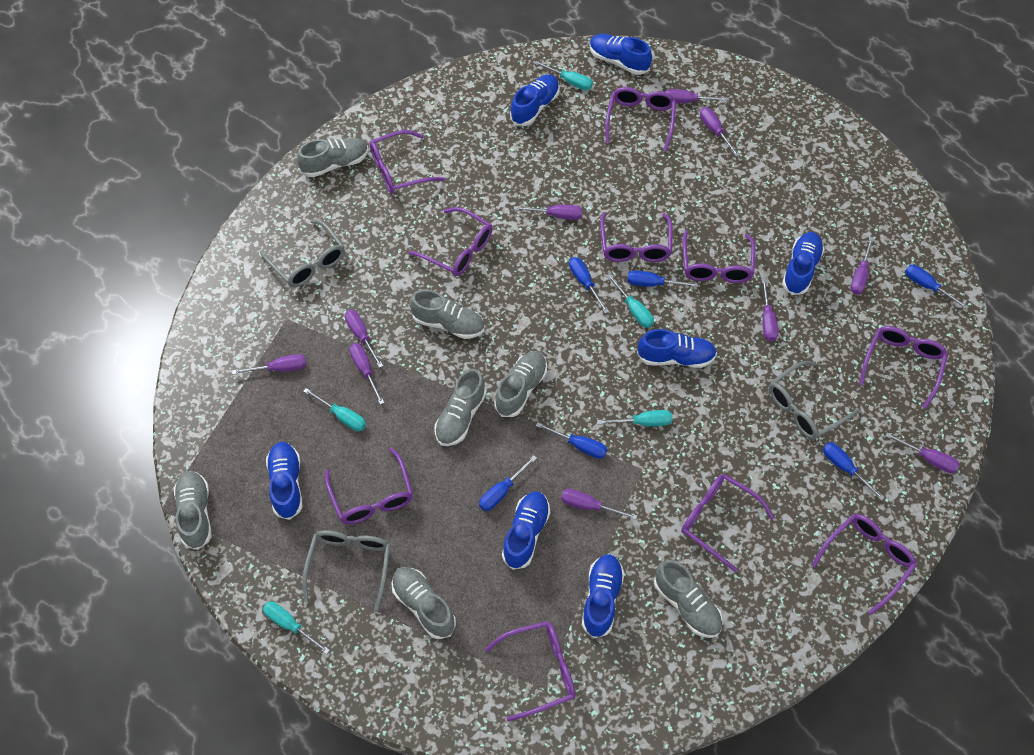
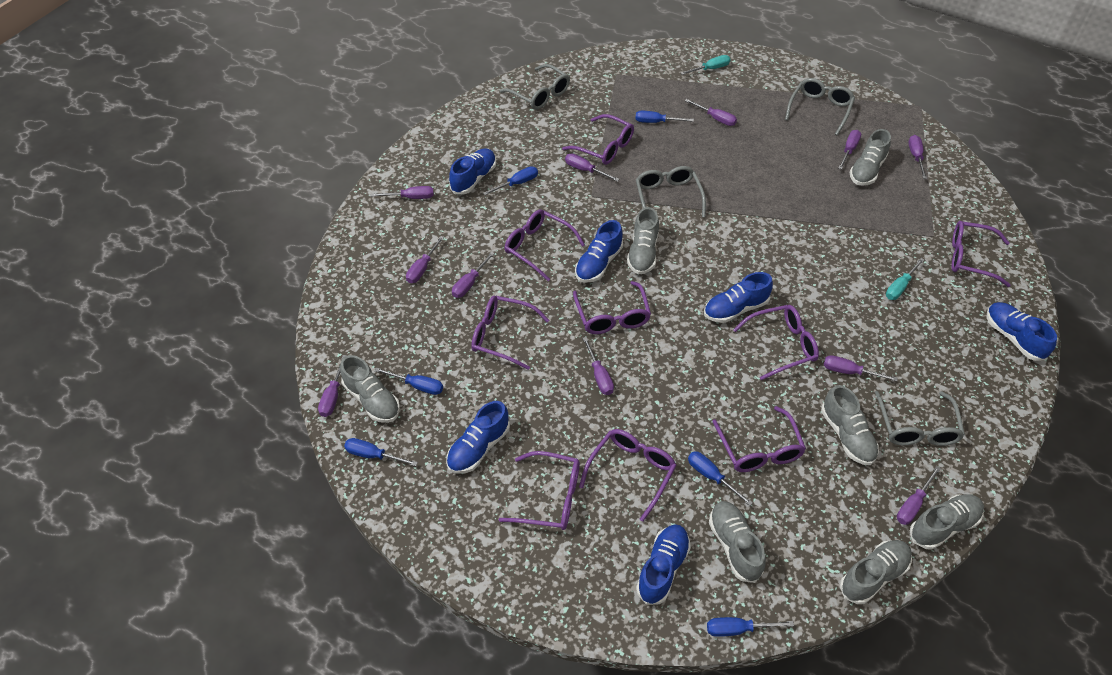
blue shoe: 7 -> 6
grey glasses: 3 -> 4
purple glasses: 10 -> 9
purple screwdriver: 10 -> 11
turquoise screwdriver: 5 -> 2

